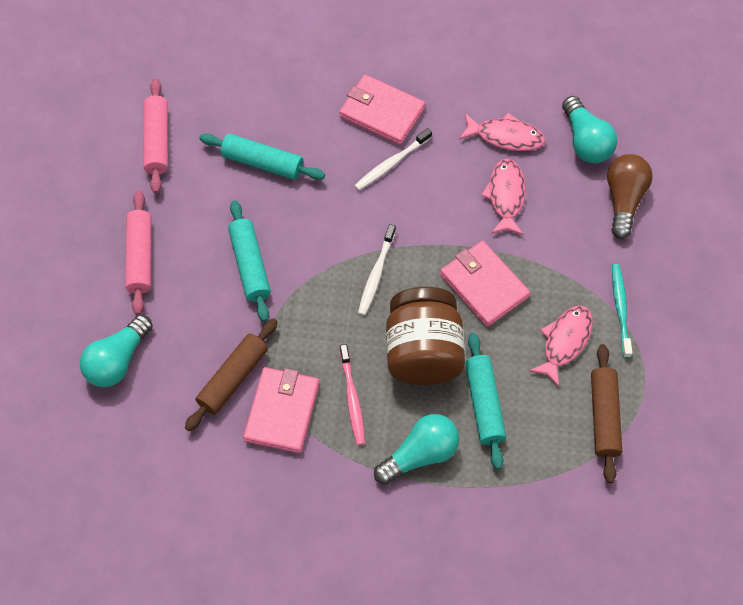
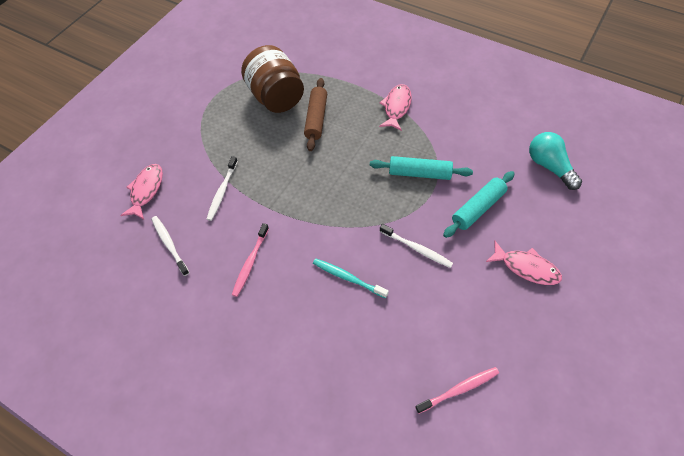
brown light bulb: 1 -> 0
brown rolling pin: 2 -> 1
pink rolling pin: 2 -> 0
pink toothbrush: 1 -> 2
pink wallet: 3 -> 0
turquoise light bulb: 3 -> 1
turquoise rolling pin: 3 -> 2
white toothbrush: 2 -> 3

